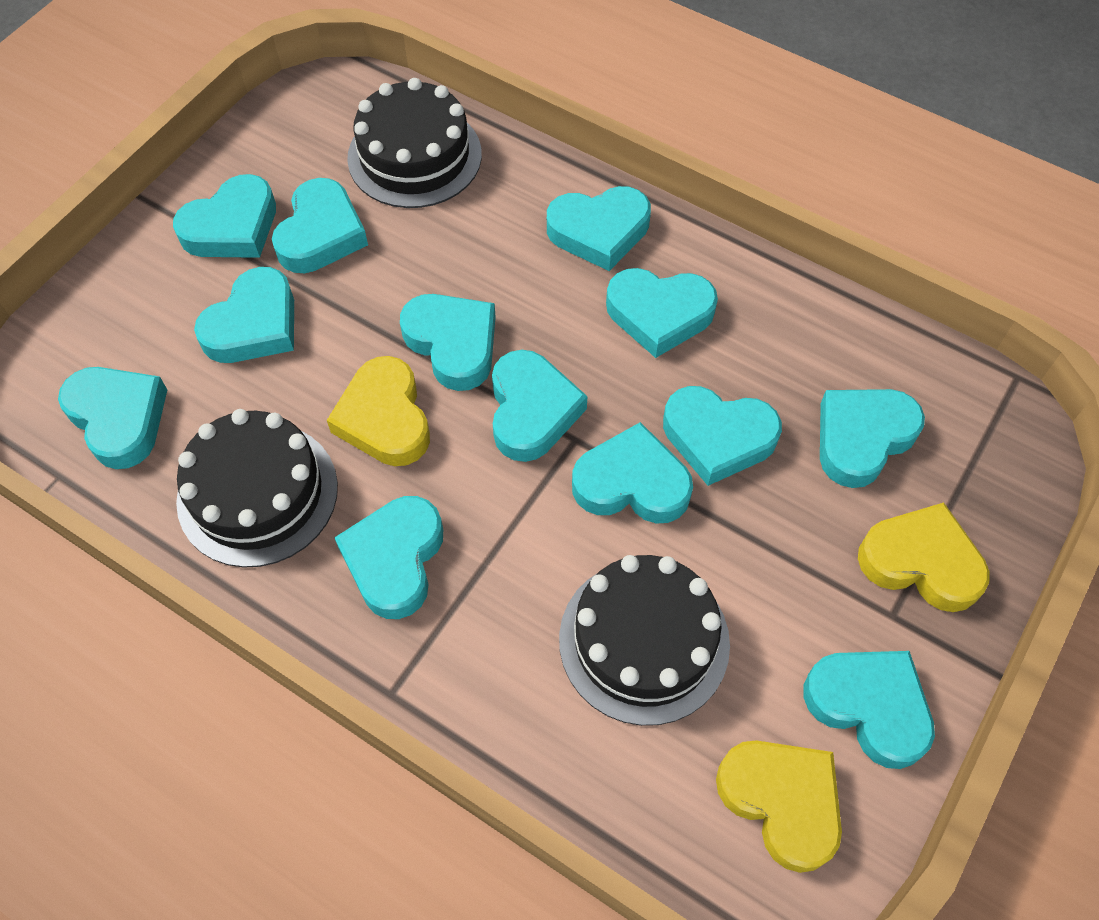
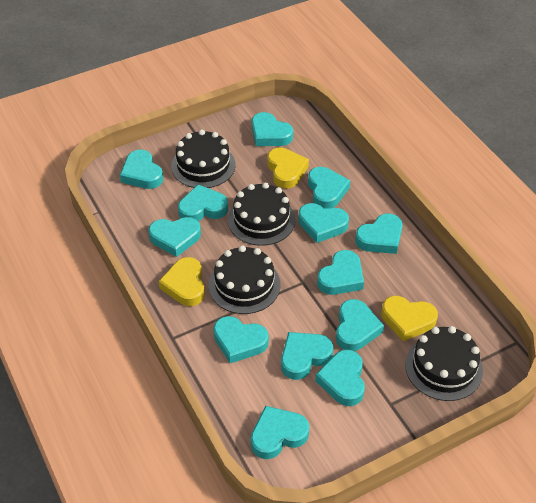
black cake: 3 -> 4

